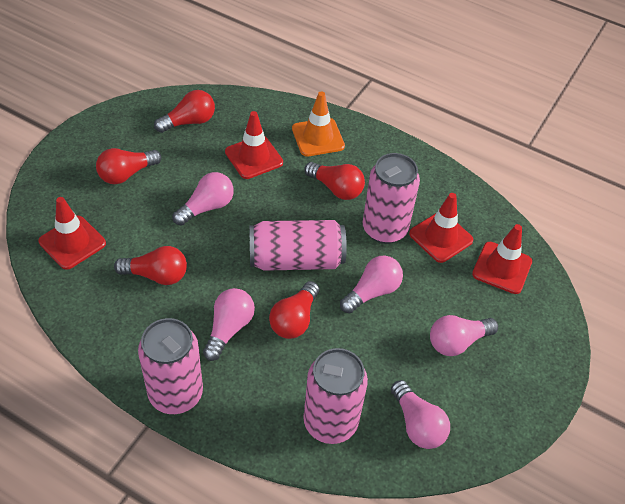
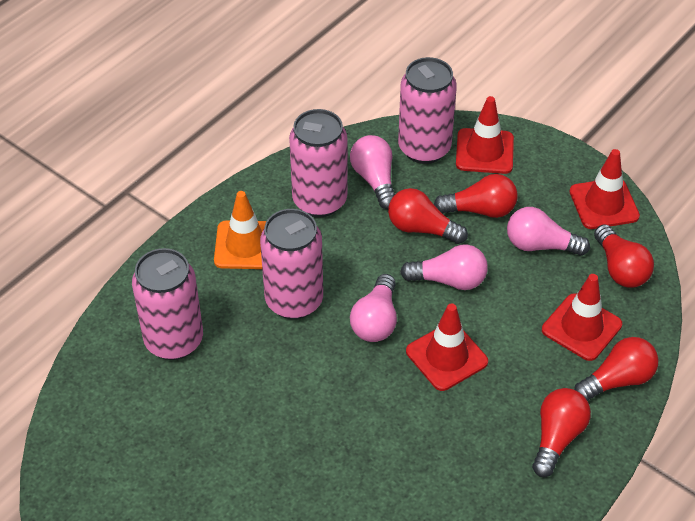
pink light bulb: 5 -> 4

